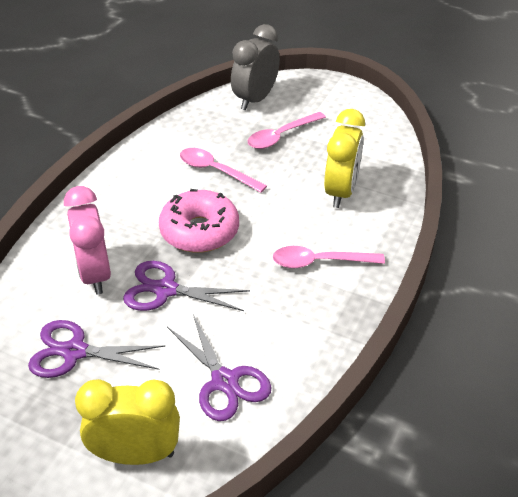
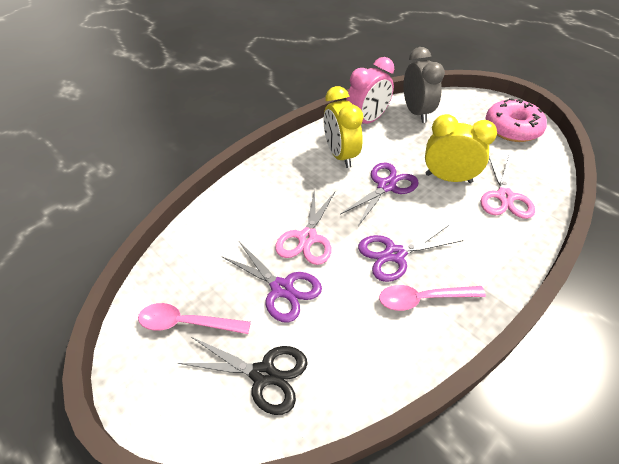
black scissors: 0 -> 1
pink scissors: 0 -> 2
pink spoon: 3 -> 2

